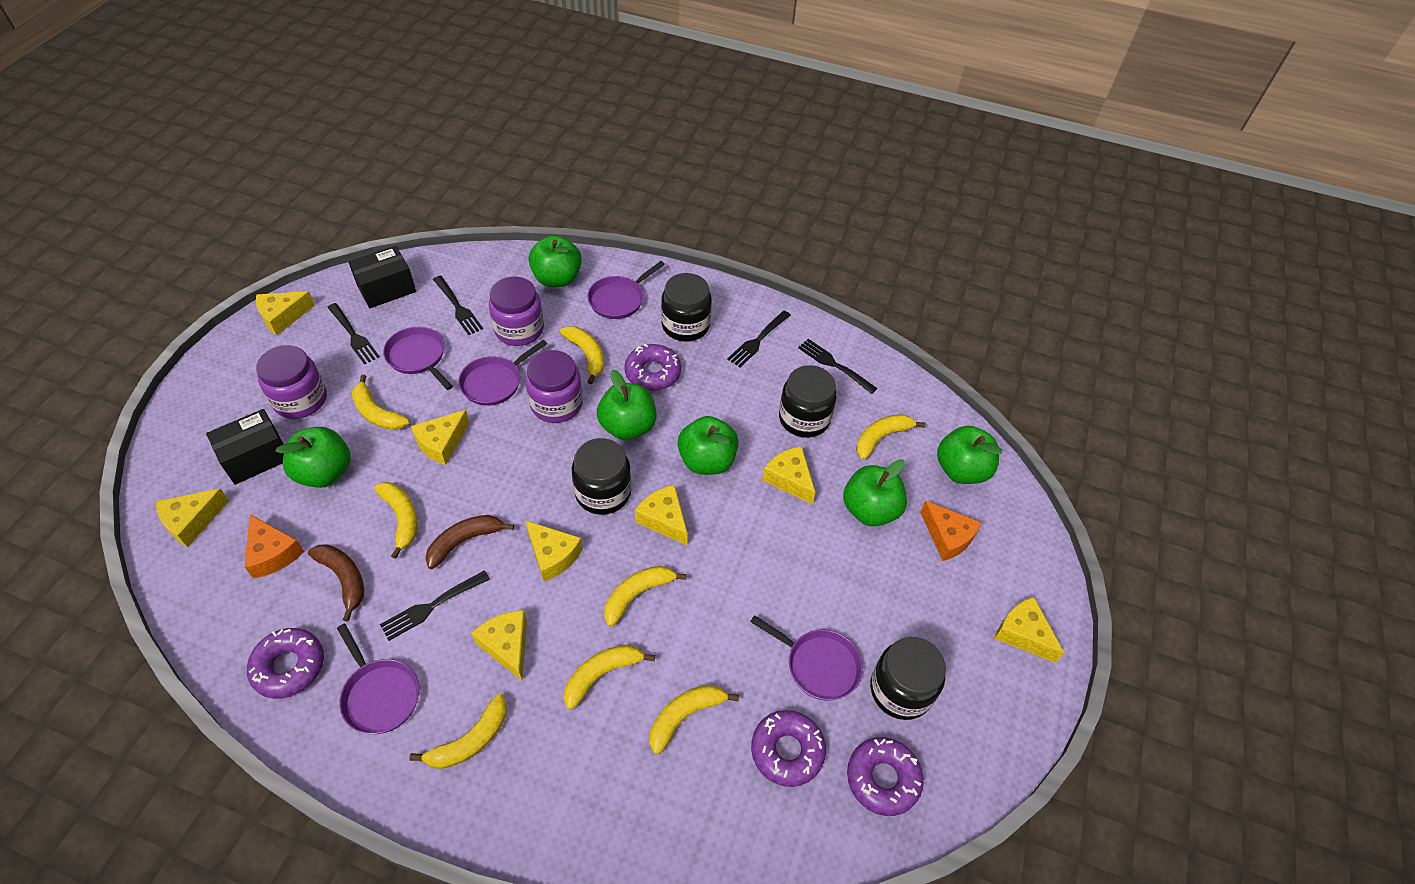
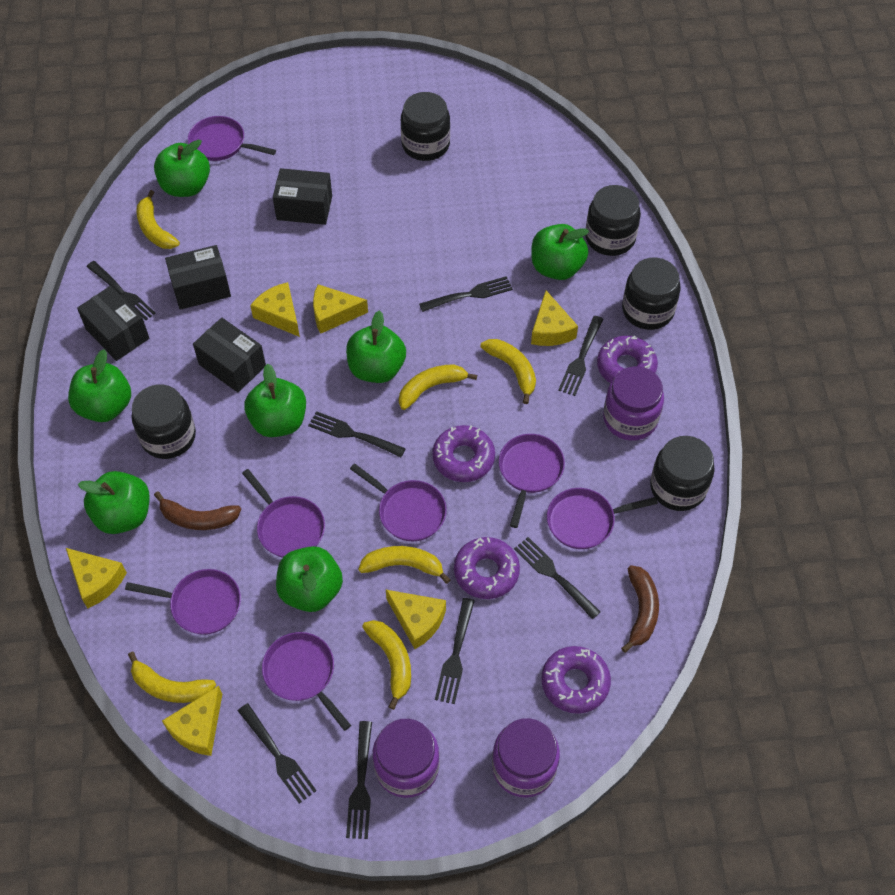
black box: 2 -> 4
black fork: 5 -> 8
black jar: 4 -> 5
green apple: 6 -> 7
orange cheese: 2 -> 0
purple pan: 5 -> 7
yellow banana: 8 -> 6
yellow cheese: 8 -> 6

